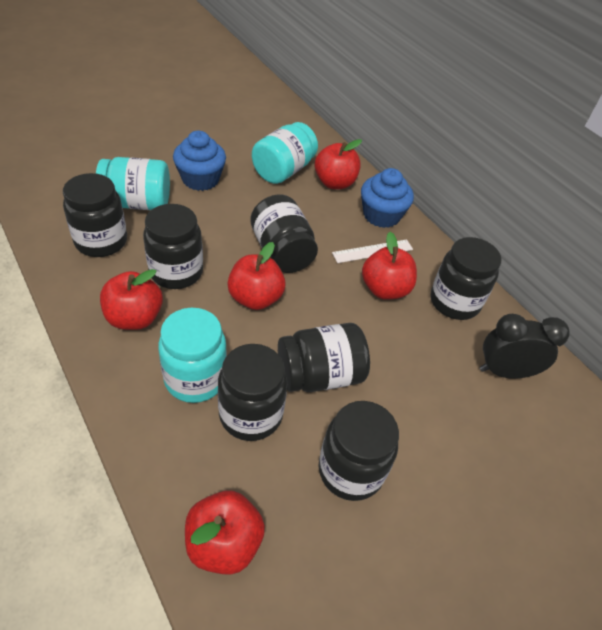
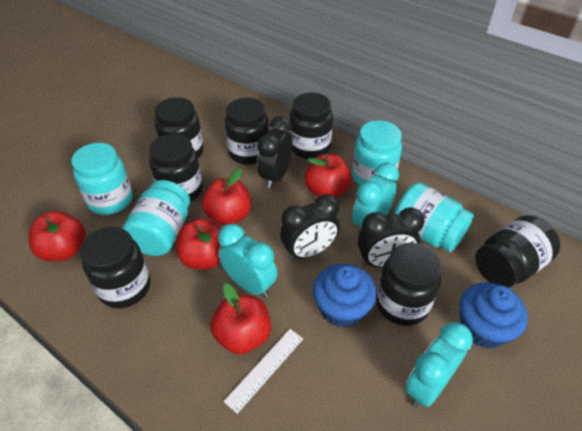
black clock: 1 -> 3
turquoise clock: 0 -> 3
turquoise jar: 3 -> 4

